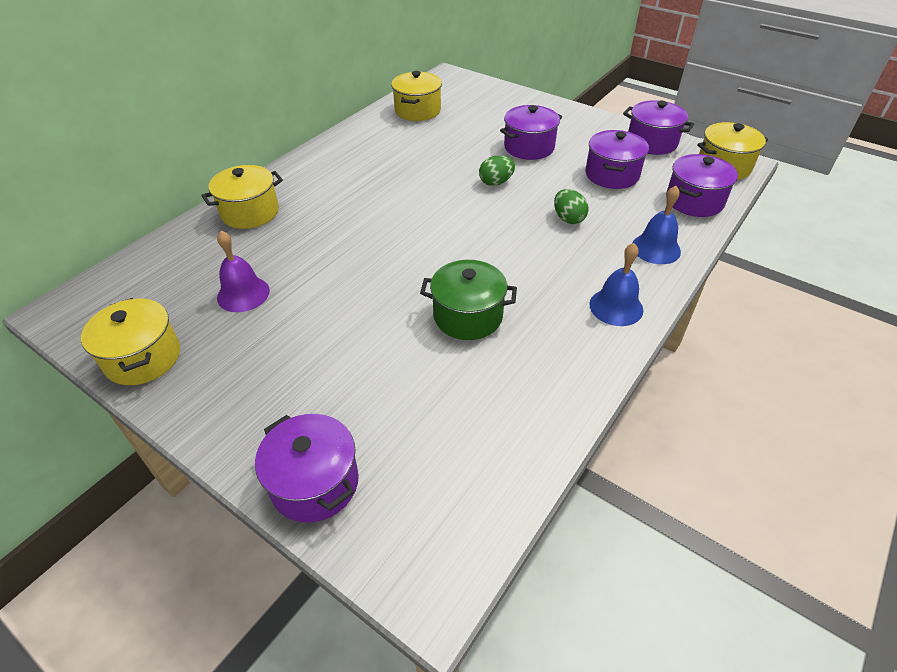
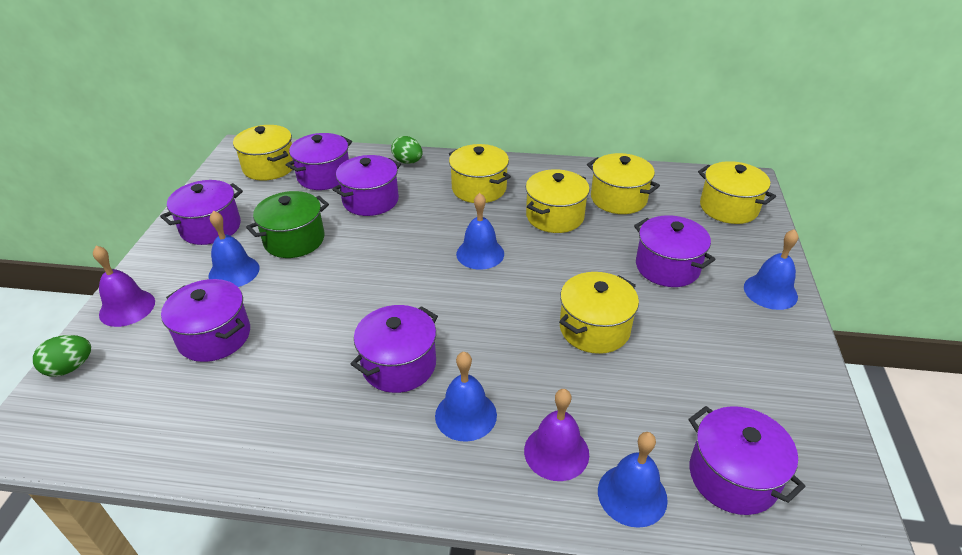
blue bell: 2 -> 5
purple bell: 1 -> 2
purple pot: 5 -> 7
yellow pot: 4 -> 6

